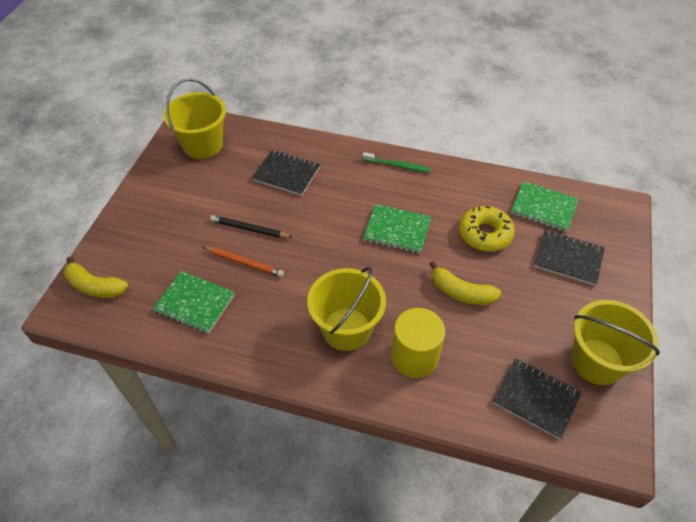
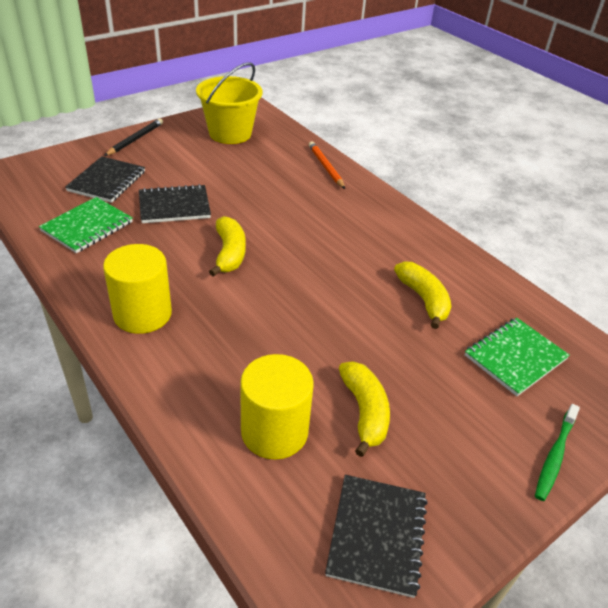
green notebook: 3 -> 2
yellow banana: 2 -> 3
yellow bucket: 3 -> 1
yellow cylinder: 1 -> 2
yellow donut: 1 -> 0

